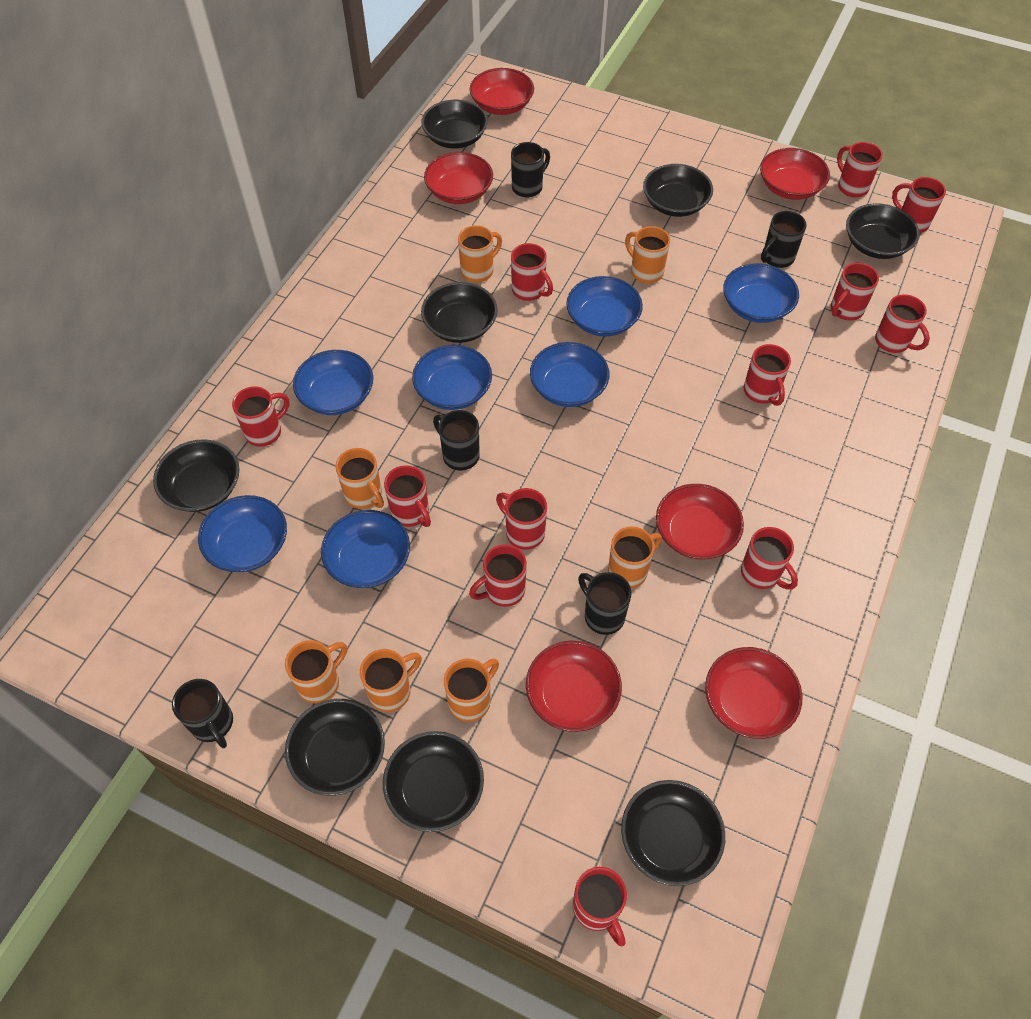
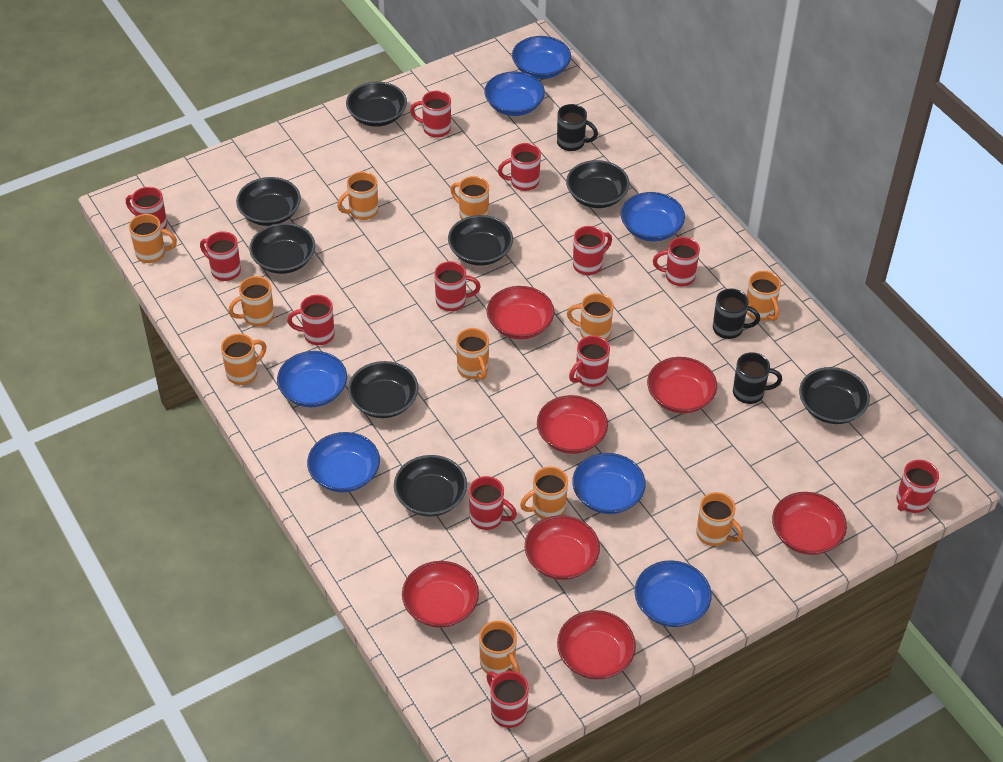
black mug: 5 -> 3
orange mug: 7 -> 11
red bowl: 6 -> 7

